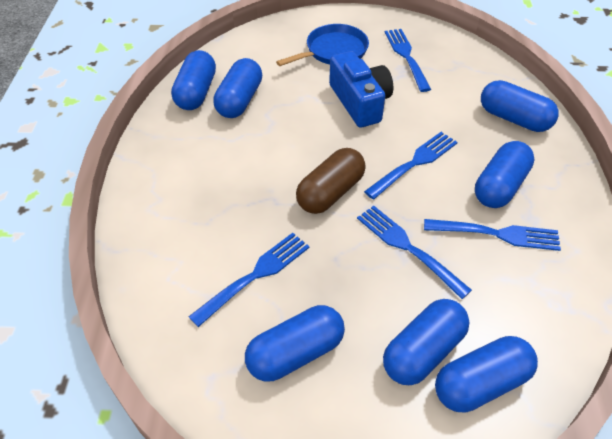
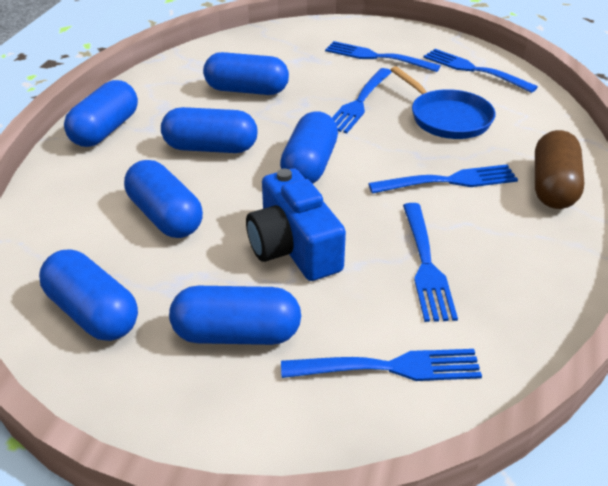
blue fork: 5 -> 6

